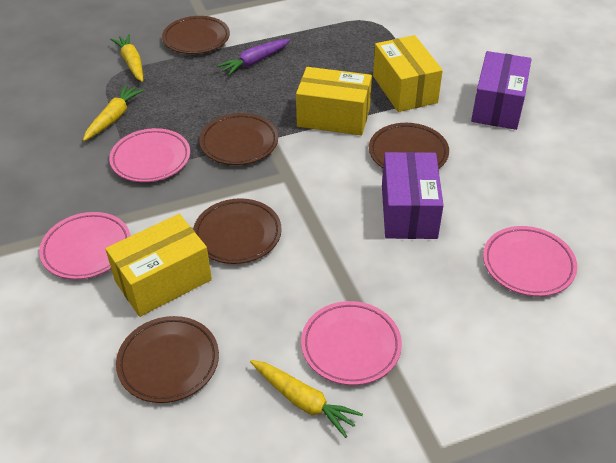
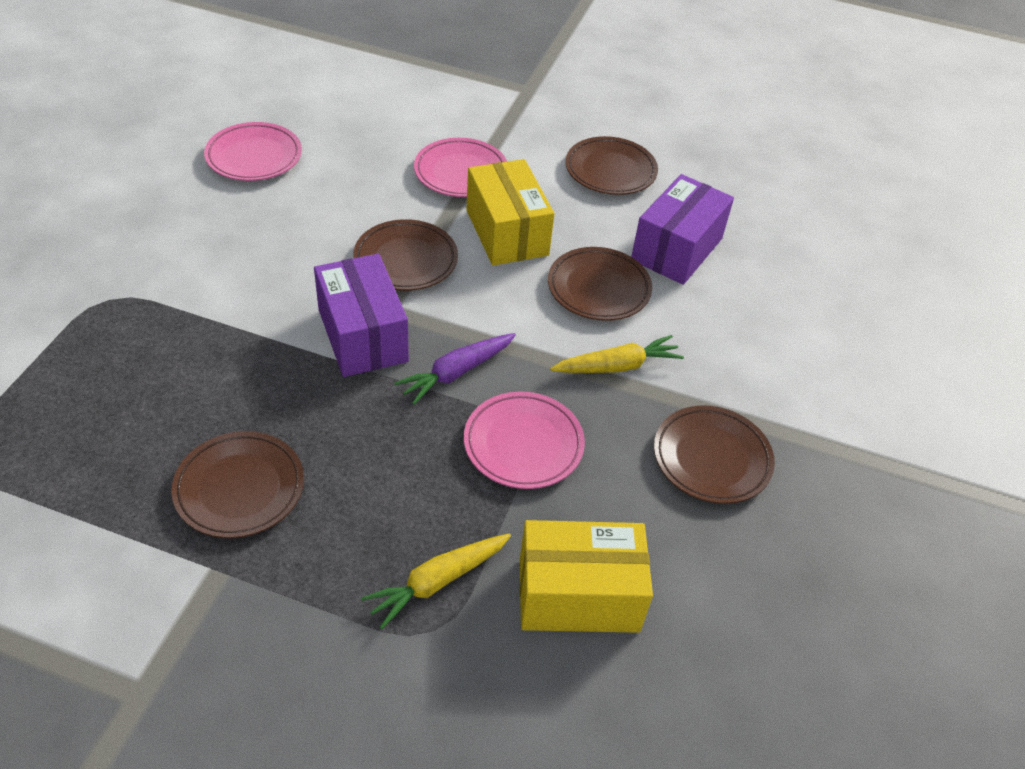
pink plate: 4 -> 3
yellow box: 3 -> 2
yellow carrot: 3 -> 2

